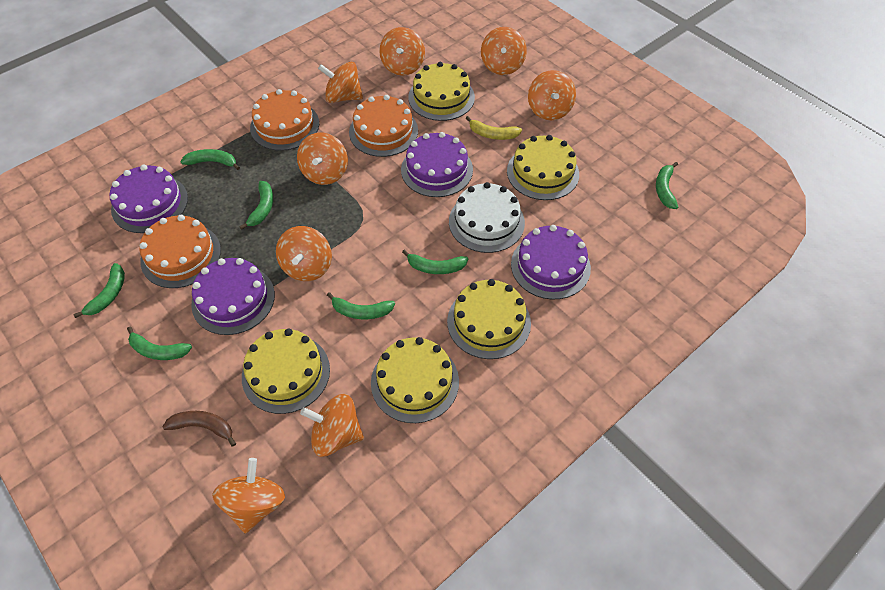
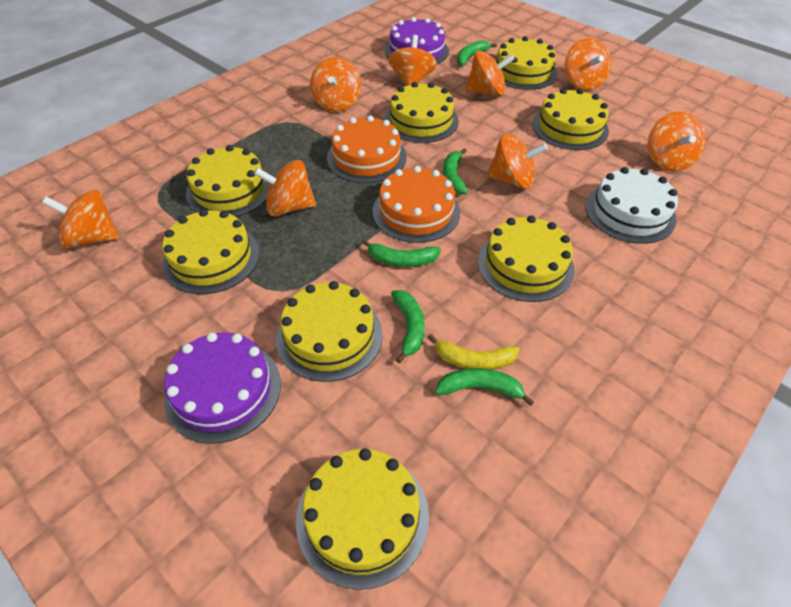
brown banana: 1 -> 0
green banana: 7 -> 5
orange cake: 3 -> 2
purple cake: 4 -> 2
yellow cake: 5 -> 8

